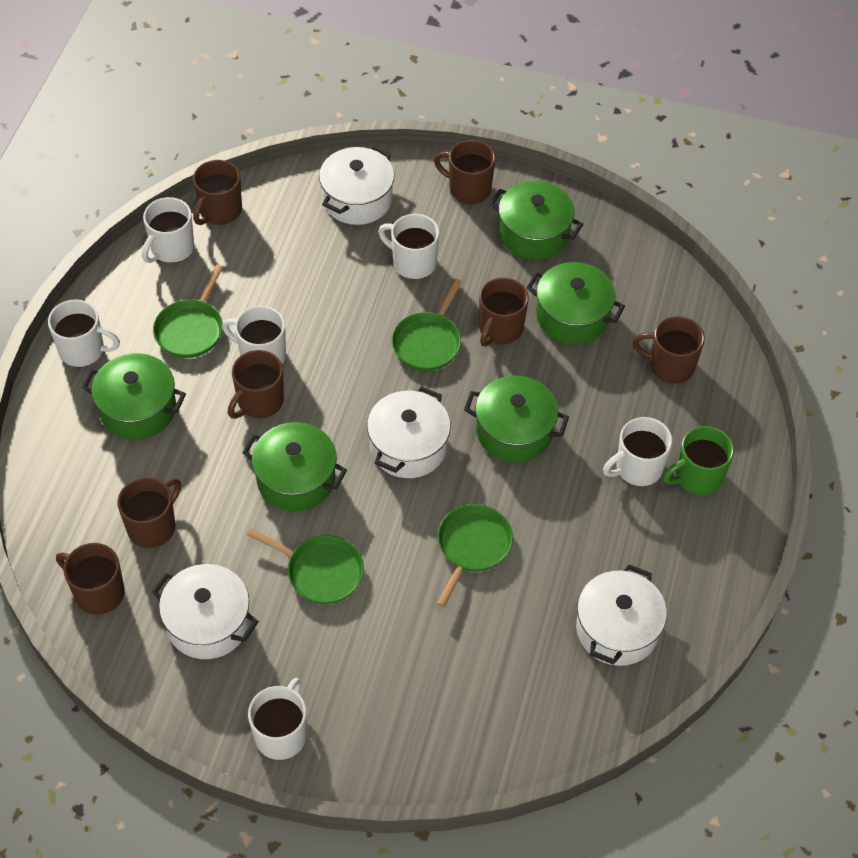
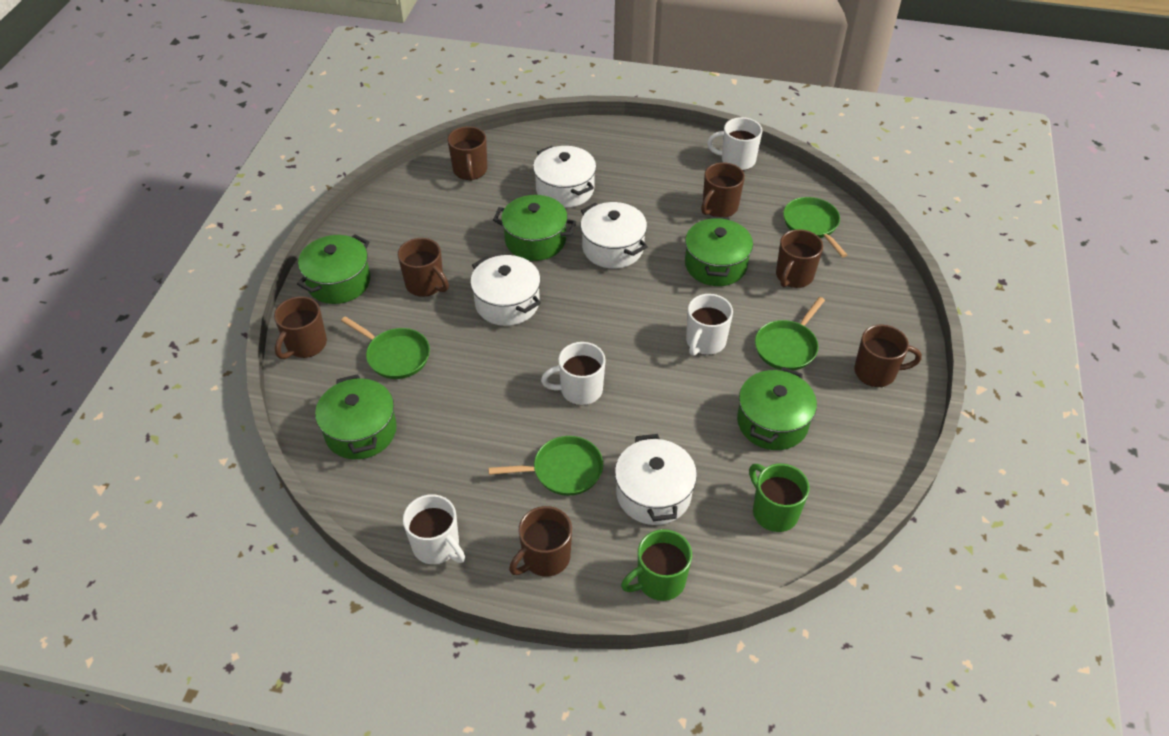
green mug: 1 -> 2
white mug: 6 -> 4

